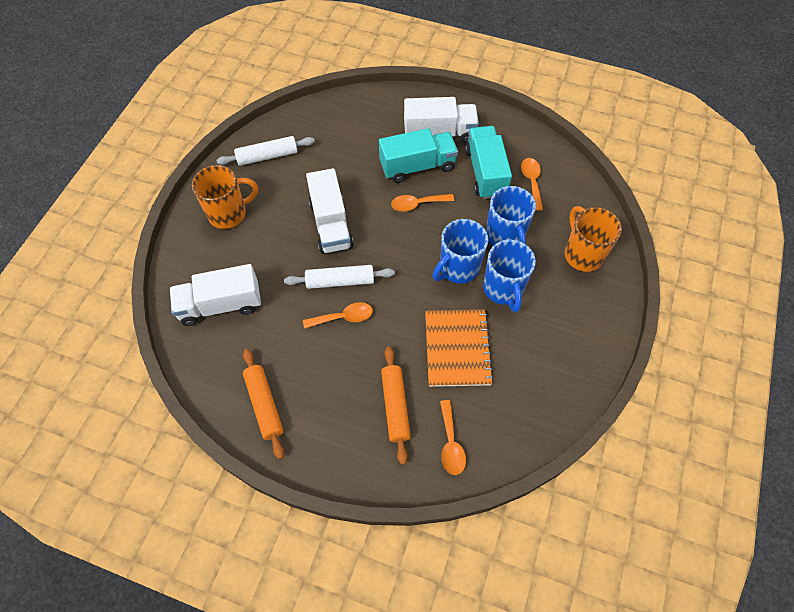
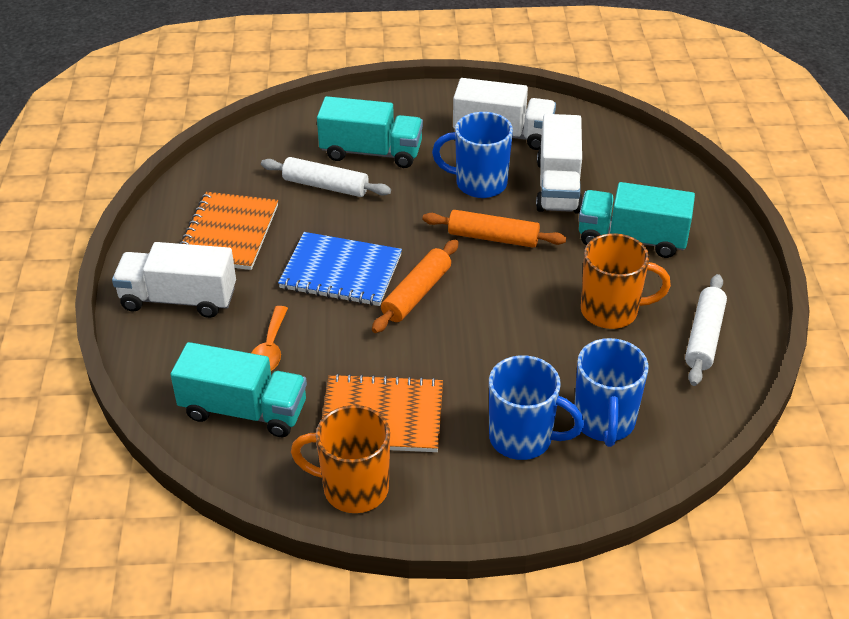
blue notebook: 0 -> 1
orange notebook: 1 -> 2
orange spoon: 4 -> 1
turquoise truck: 2 -> 3

